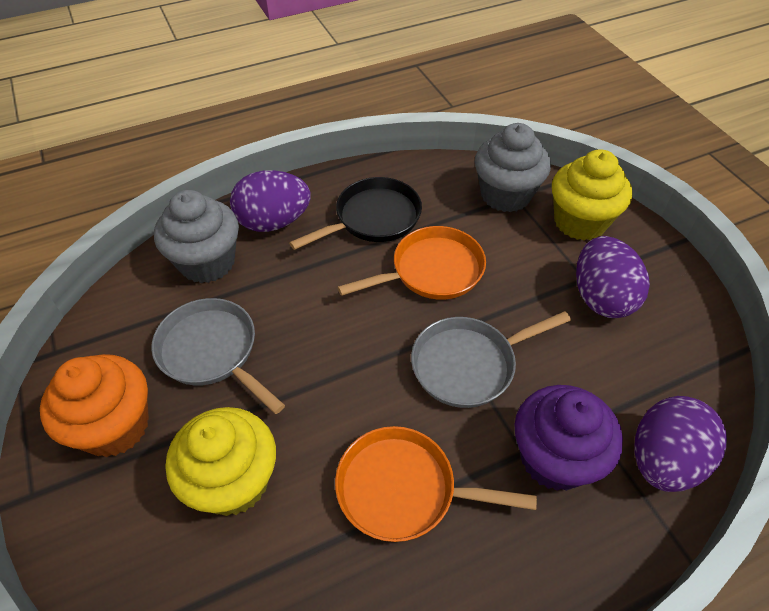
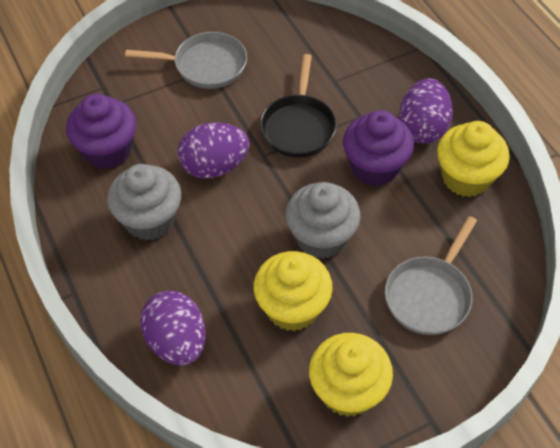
orange cupcake: 1 -> 0
orange pan: 2 -> 0
purple cupcake: 1 -> 2
yellow cupcake: 2 -> 3

